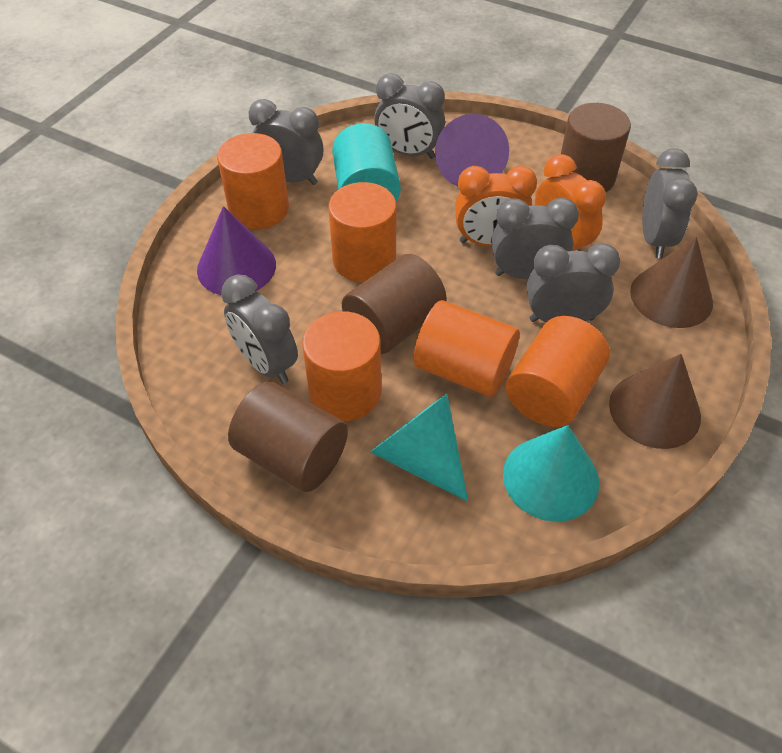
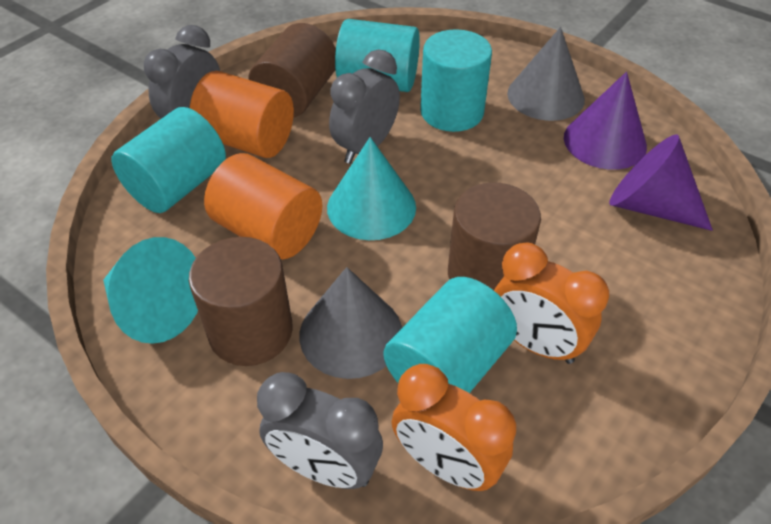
brown cone: 2 -> 0
grey clock: 6 -> 3
grey cone: 0 -> 2
orange cylinder: 5 -> 2
turquoise cylinder: 1 -> 4

